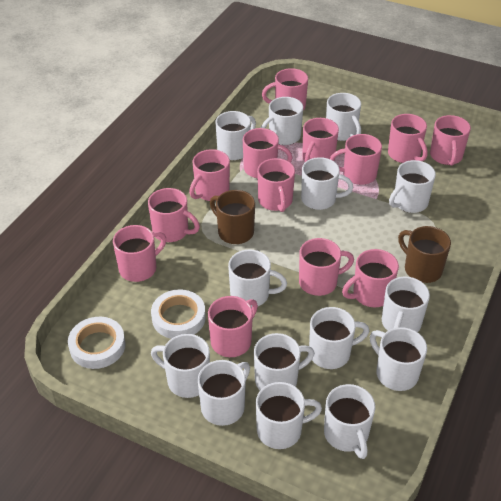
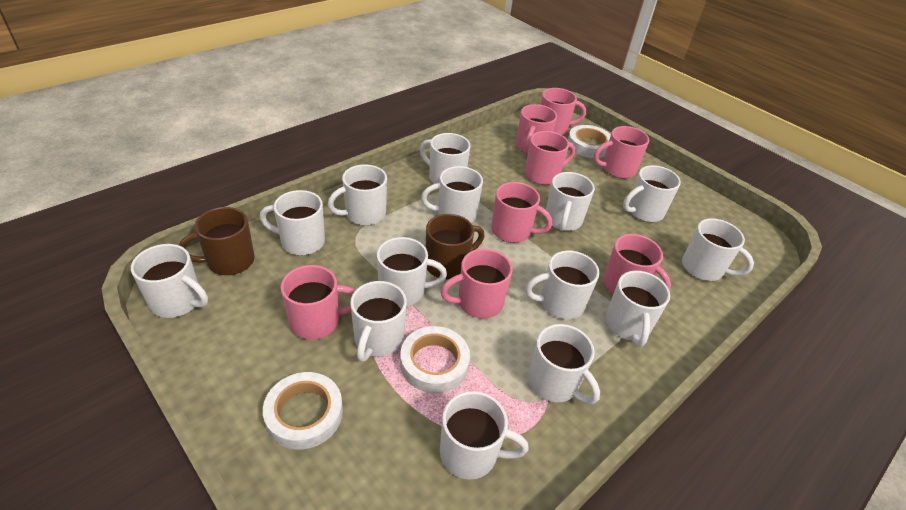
pink mug: 13 -> 8
white tape: 2 -> 3

